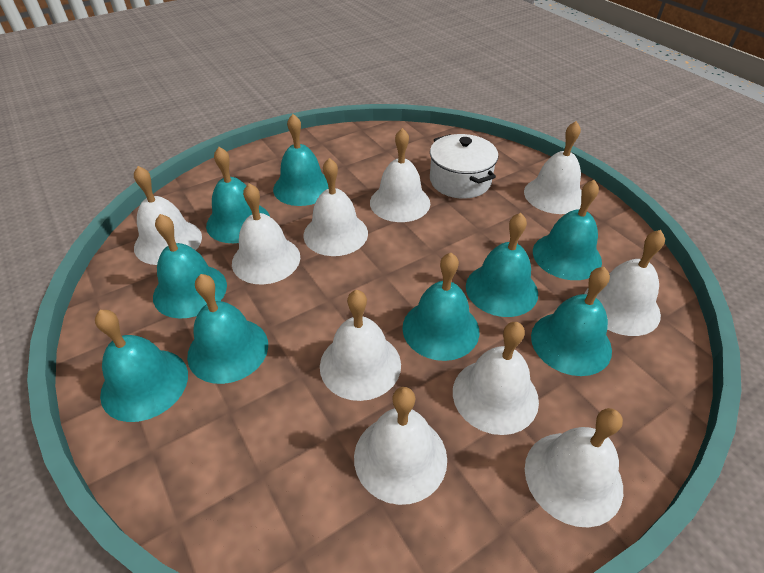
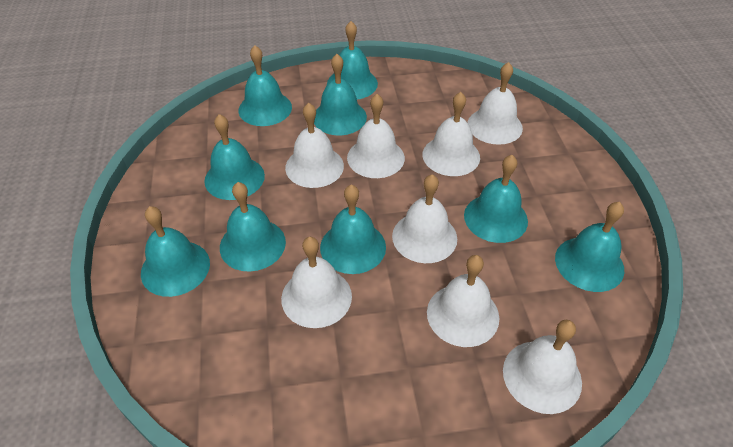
white bell: 10 -> 8
white pot: 1 -> 0

